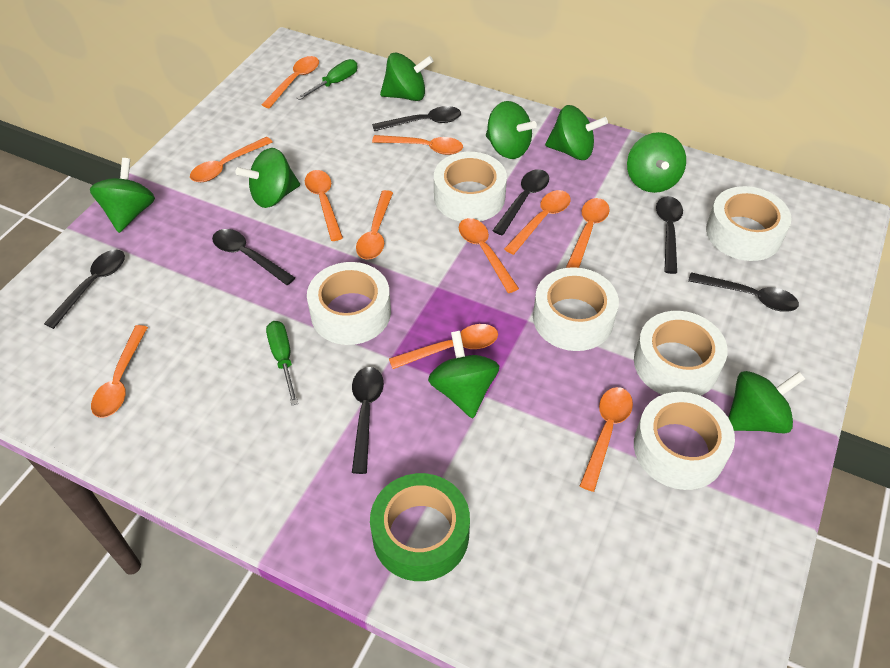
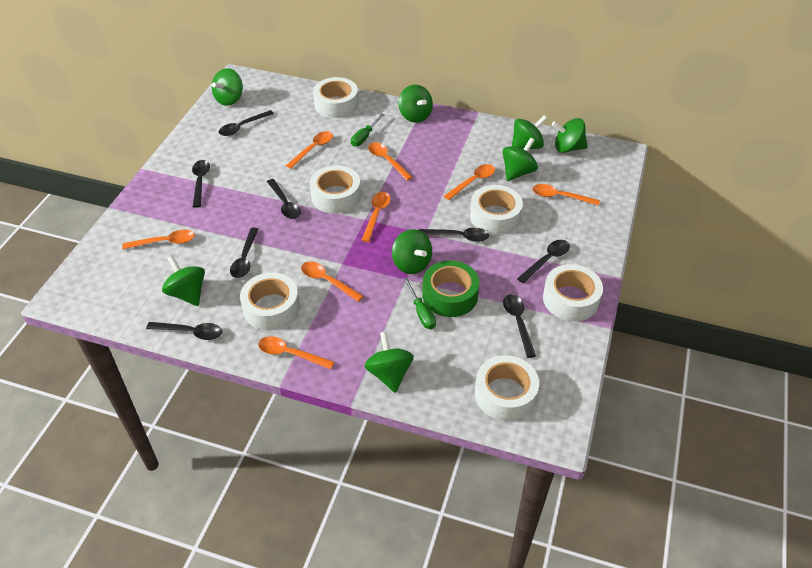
black spoon: 7 -> 8
orange spoon: 11 -> 8

